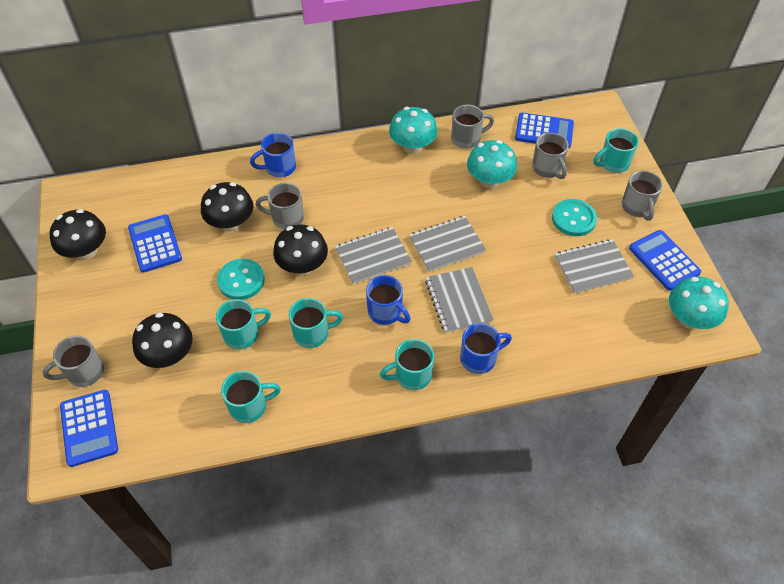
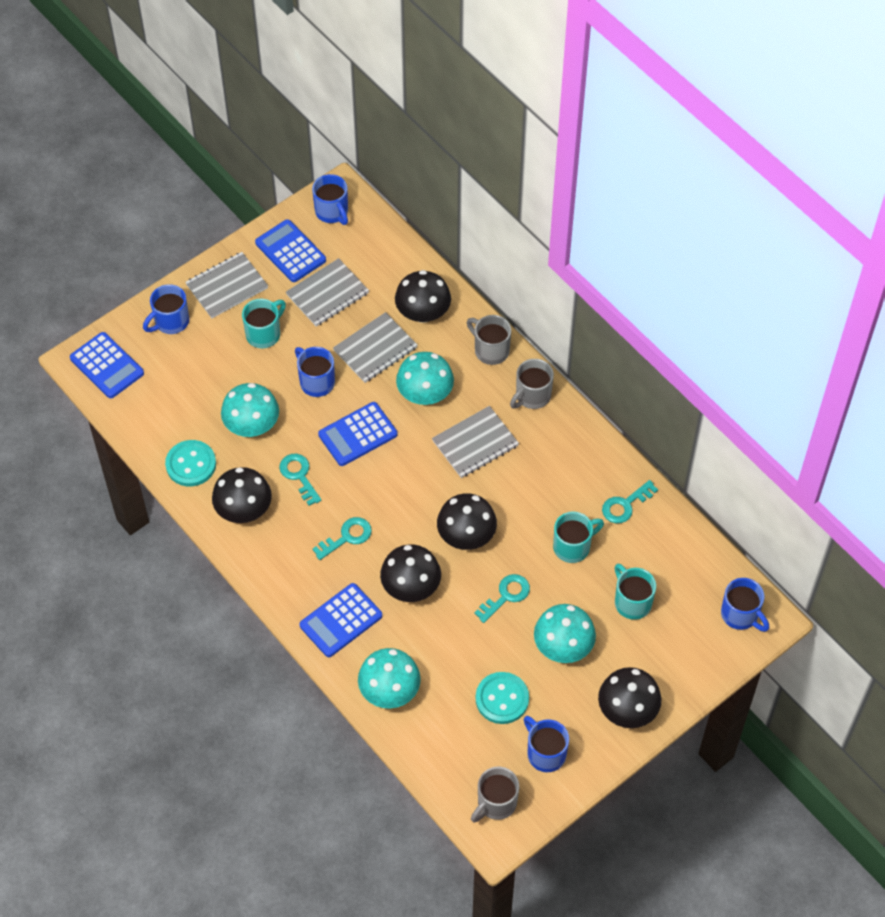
black mushroom: 4 -> 5
blue mug: 3 -> 5
grey mug: 5 -> 3
turquoise key: 0 -> 4
turquoise mug: 5 -> 3
turquoise mushroom: 3 -> 4

